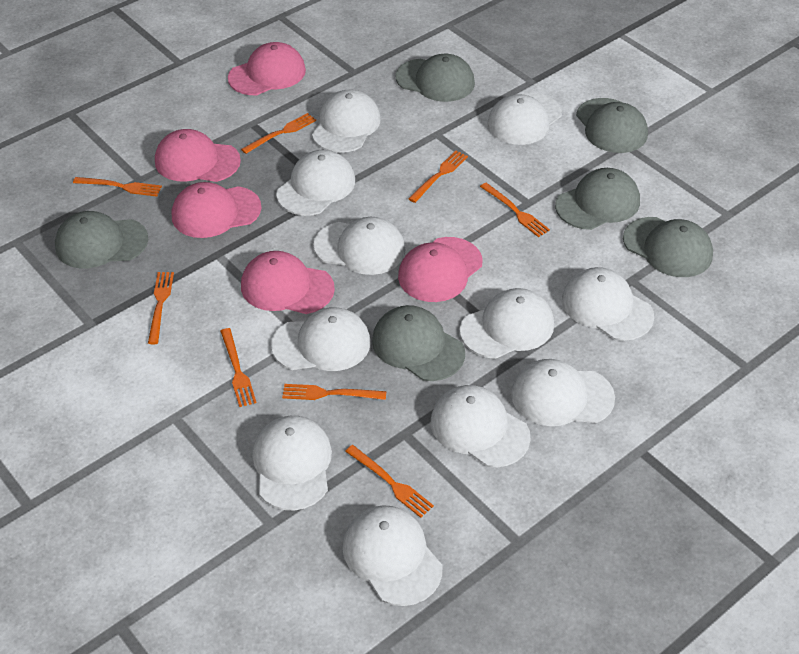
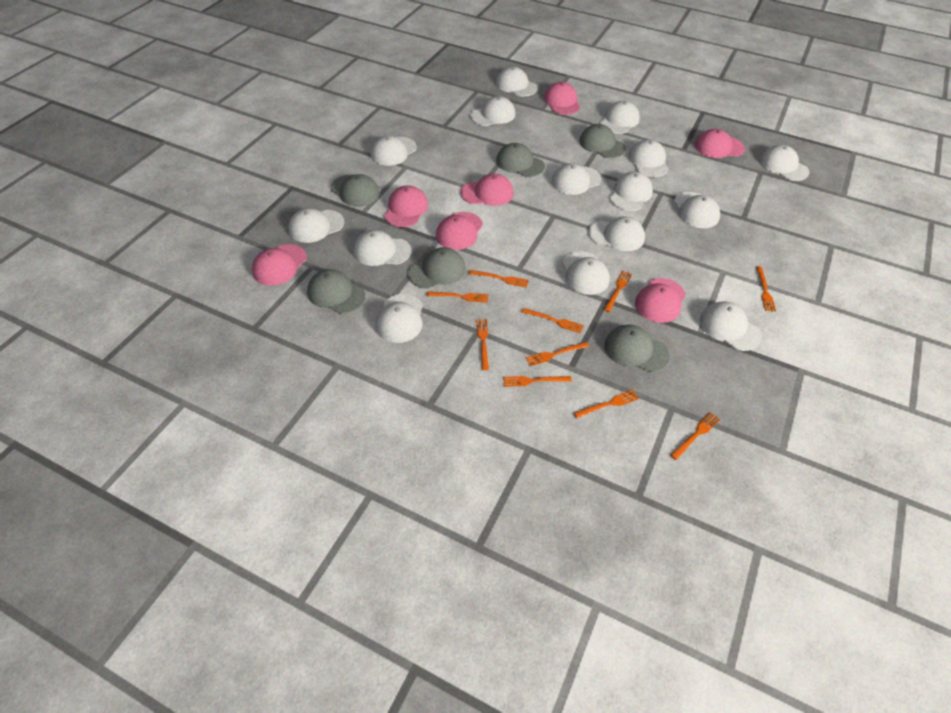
orange fork: 8 -> 10
pink cap: 5 -> 7
white cap: 11 -> 15

